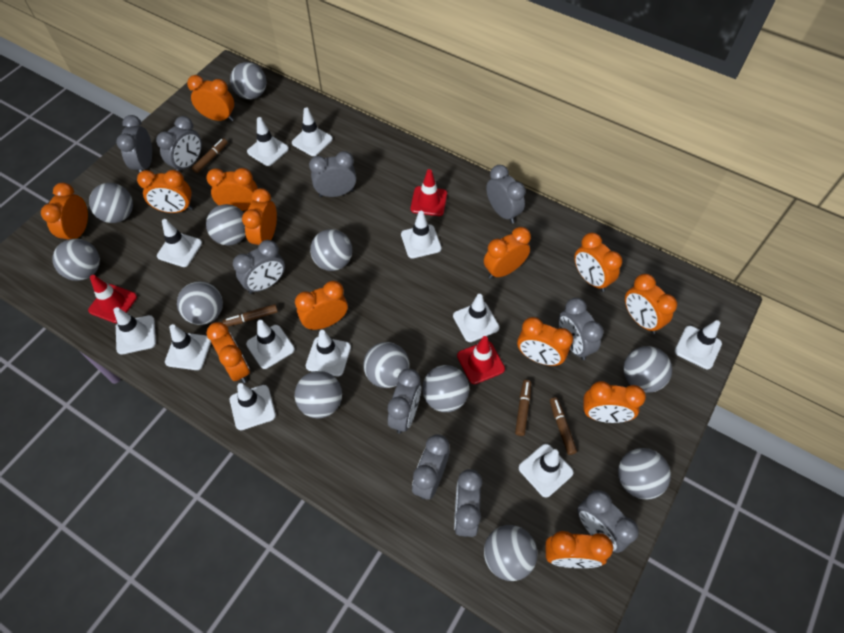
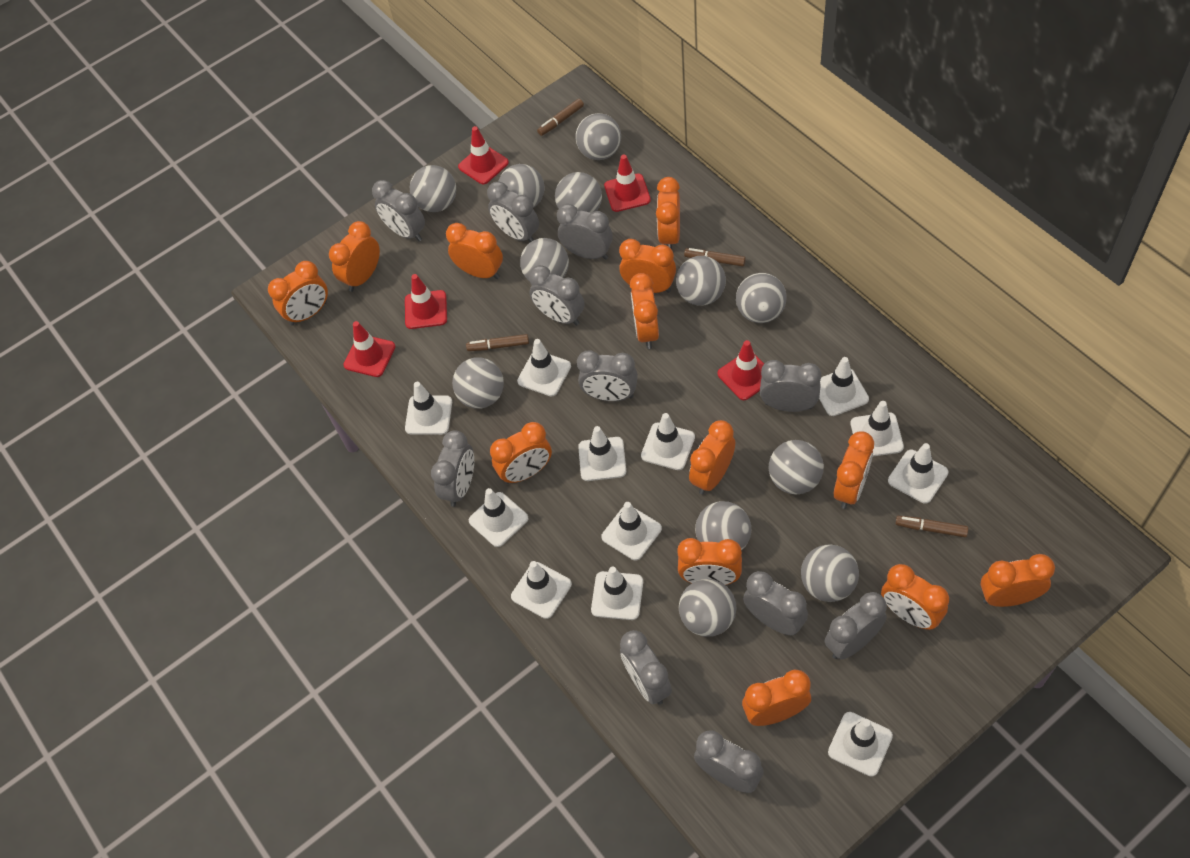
grey clock: 10 -> 11
red traffic cone: 3 -> 5

